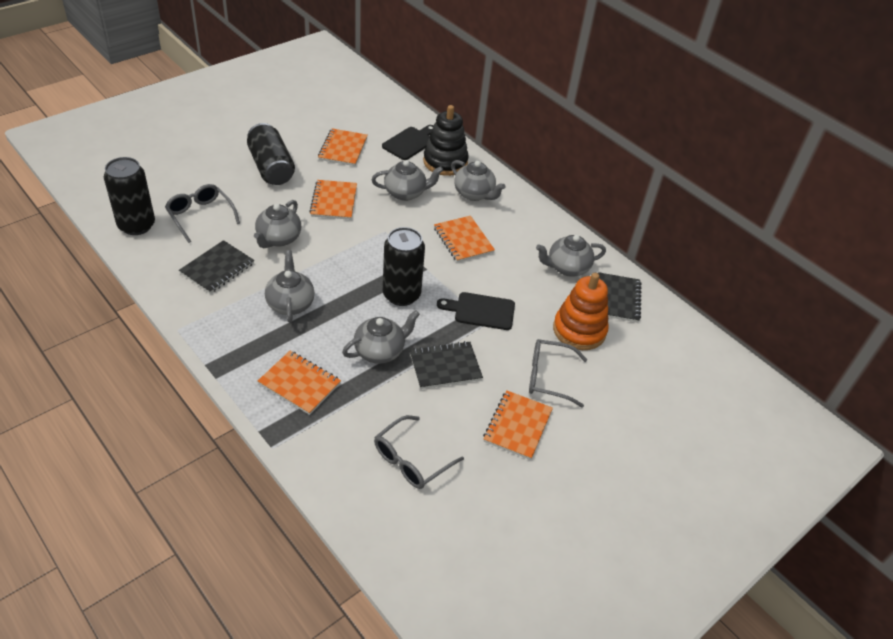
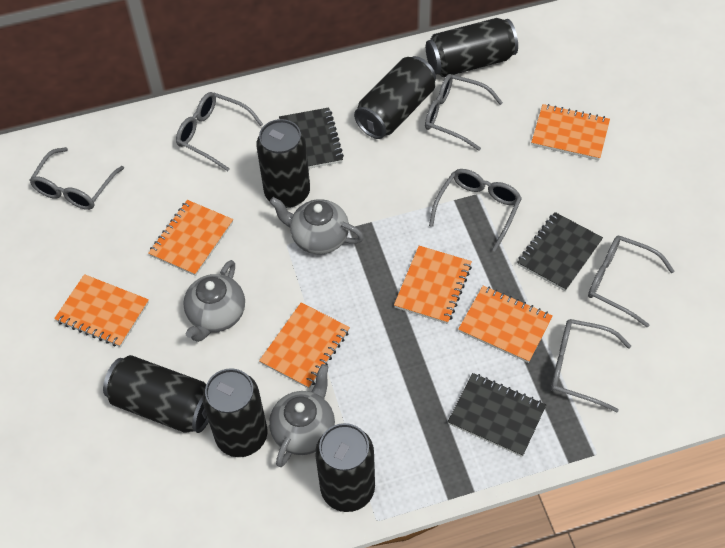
black can: 3 -> 6
black cutting board: 2 -> 0
black stacking toy: 1 -> 0
grey glasses: 3 -> 6
grey teapot: 6 -> 3
orange notebook: 5 -> 6
orange stacking toy: 1 -> 0

